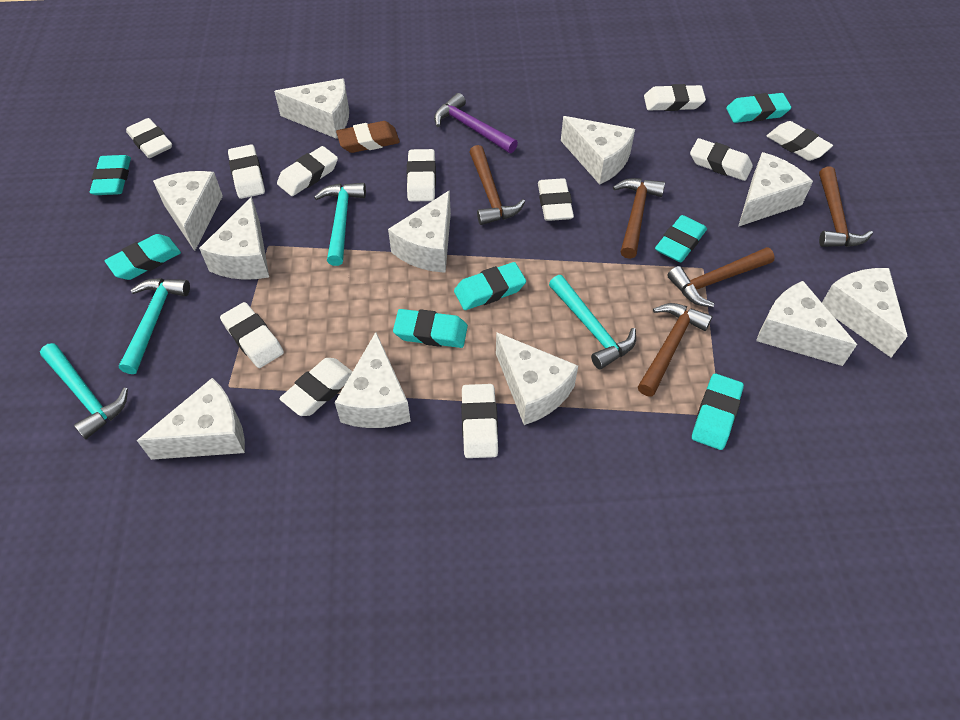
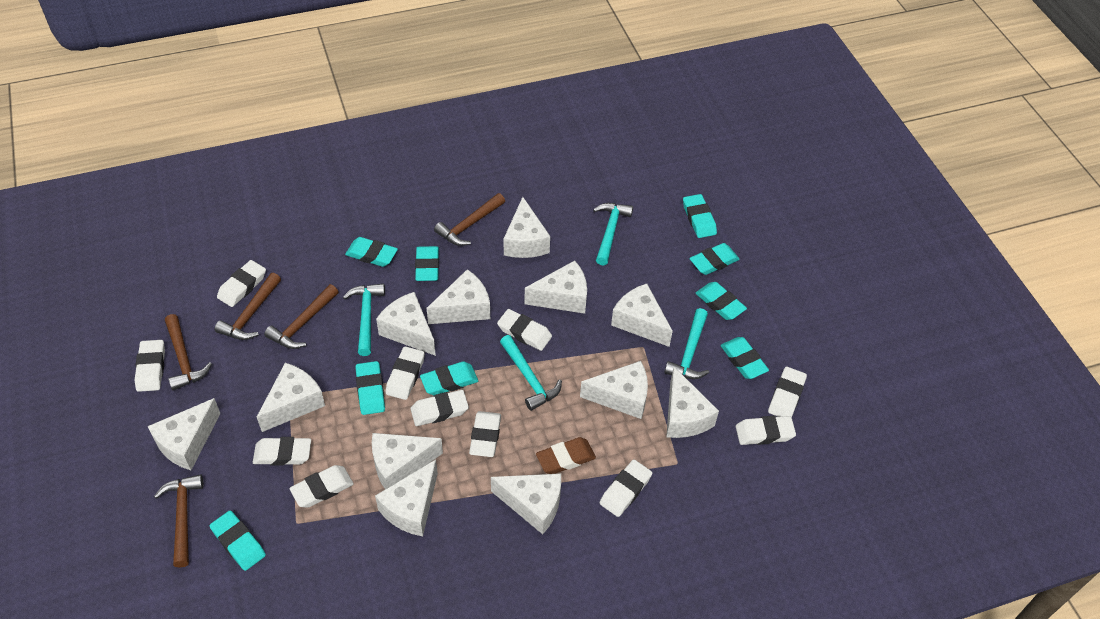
purple hammer: 1 -> 0
turquoise eraser: 7 -> 9
white cheese: 11 -> 12

